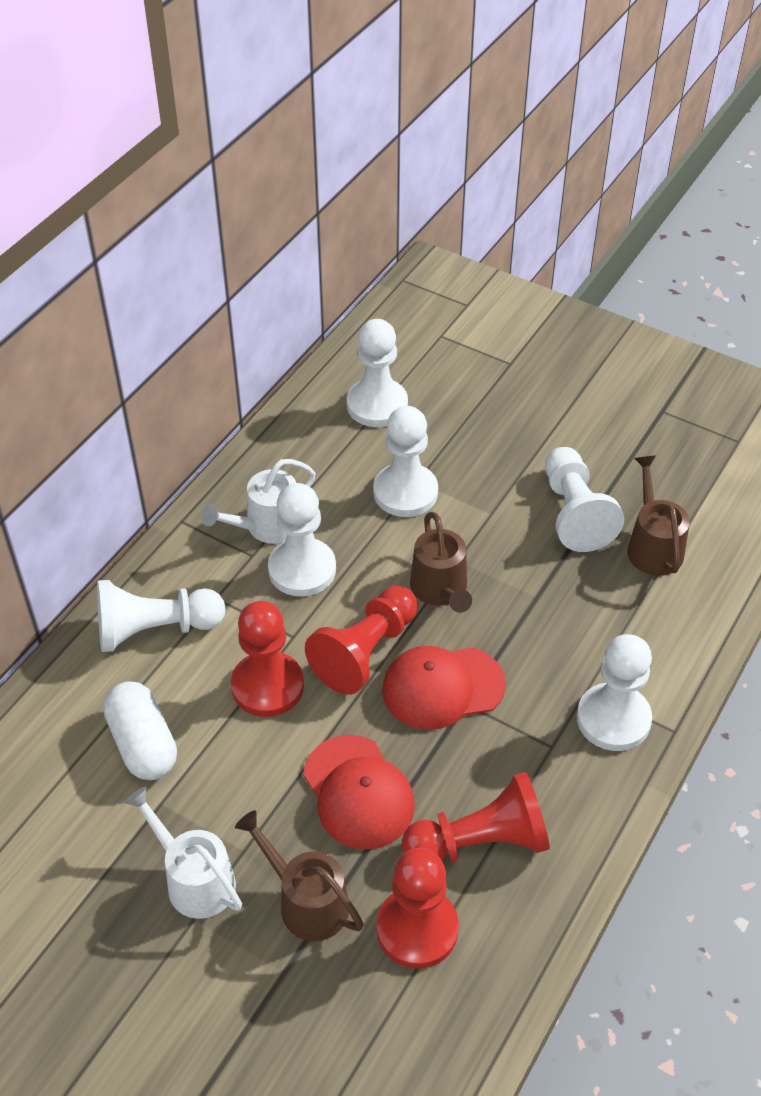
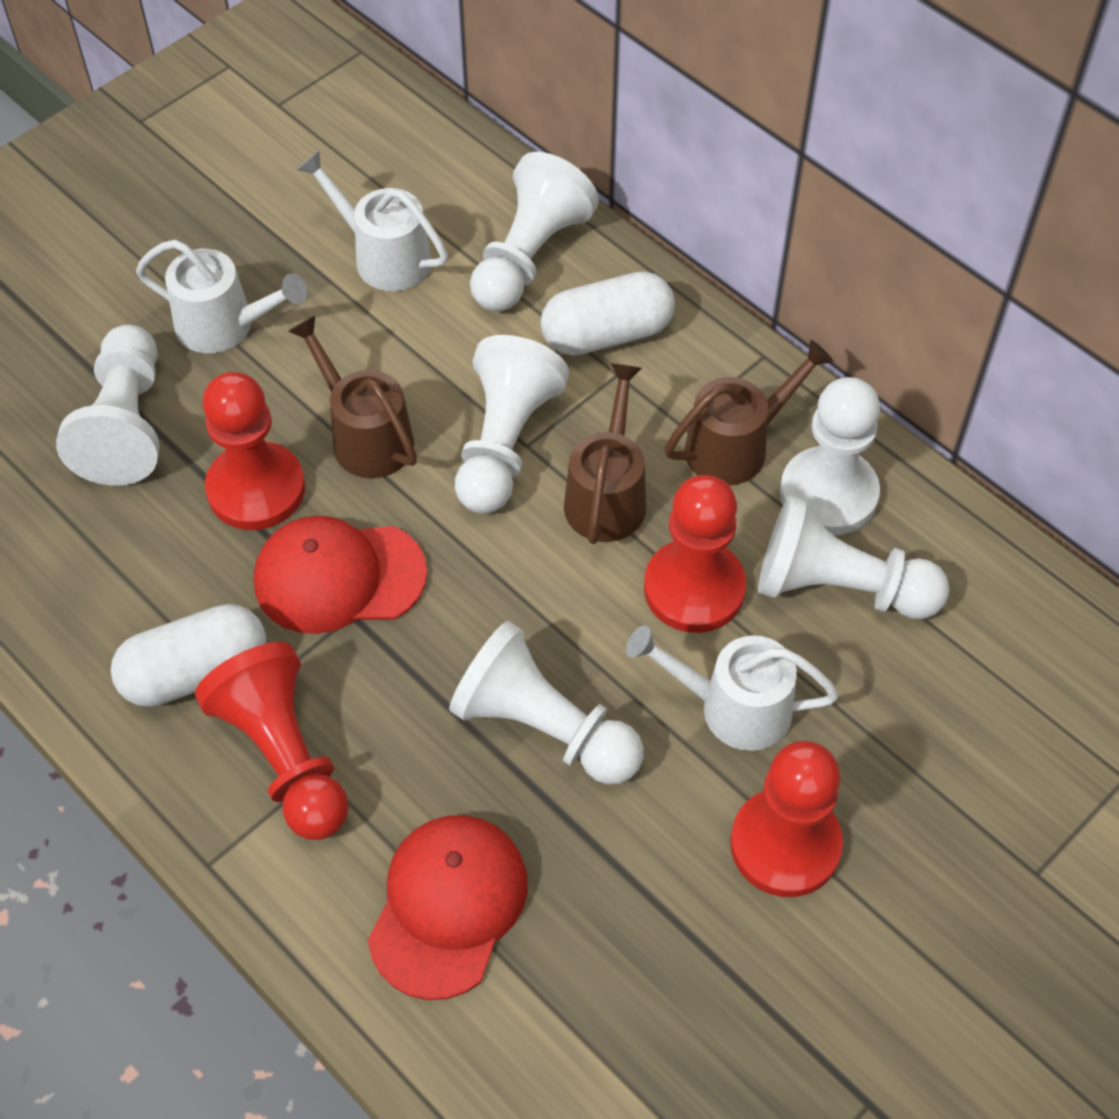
white capsule: 1 -> 2
white watering can: 2 -> 3

